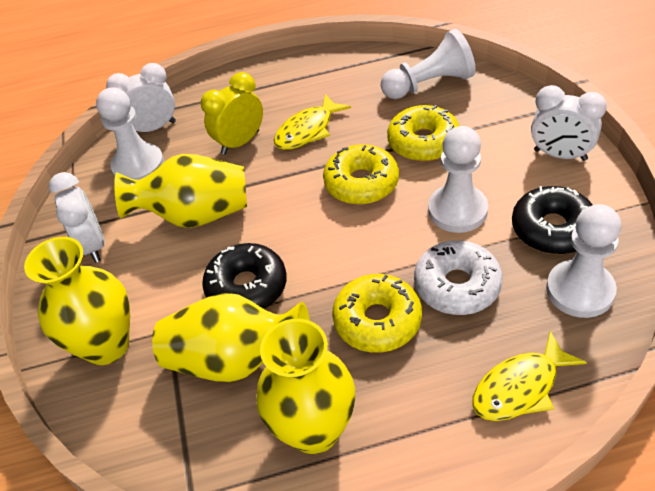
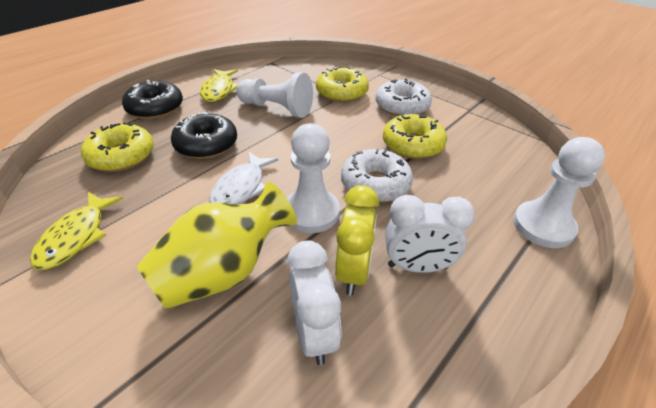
white clock: 3 -> 2
white donut: 1 -> 2
white fish: 0 -> 1
white pawn: 4 -> 3
yellow vase: 4 -> 1

